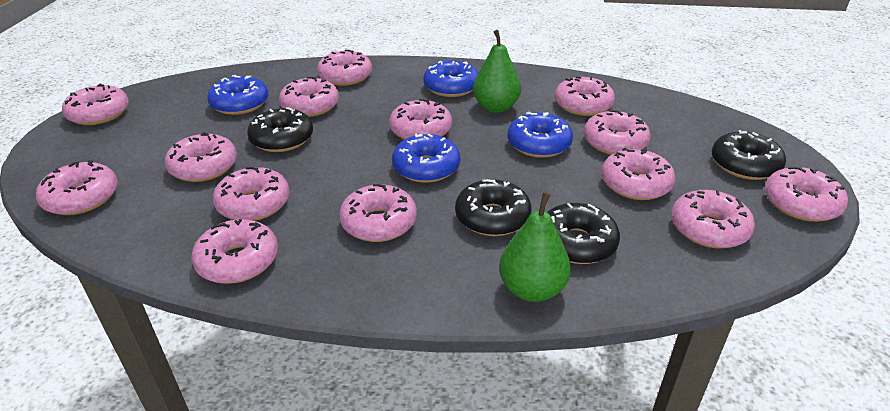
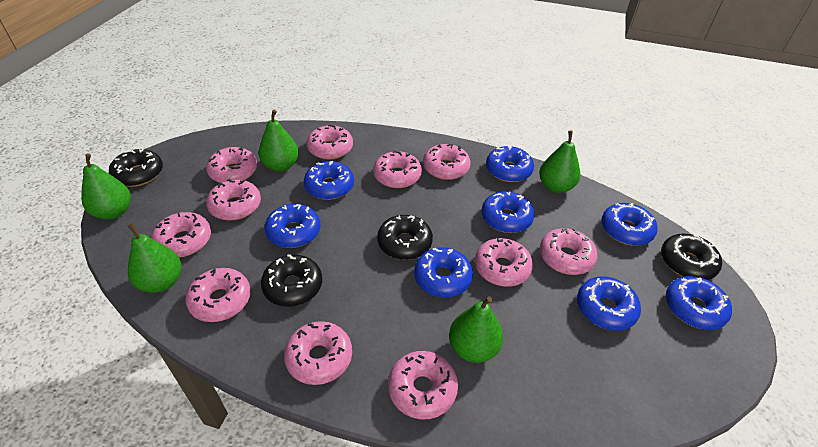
blue donut: 4 -> 8
green pear: 2 -> 5
pink donut: 14 -> 11

